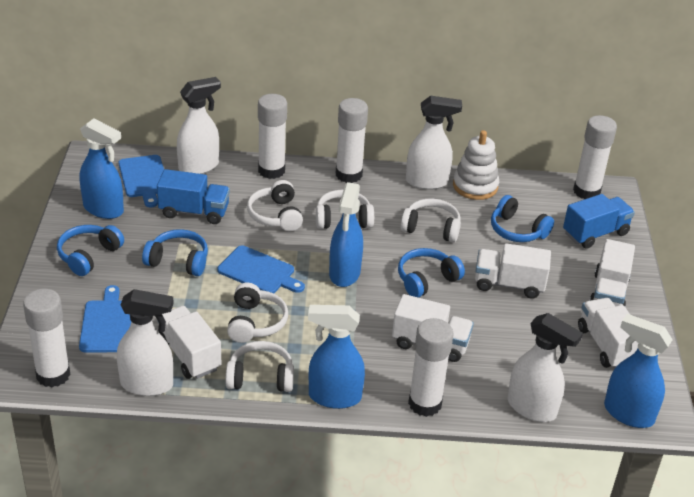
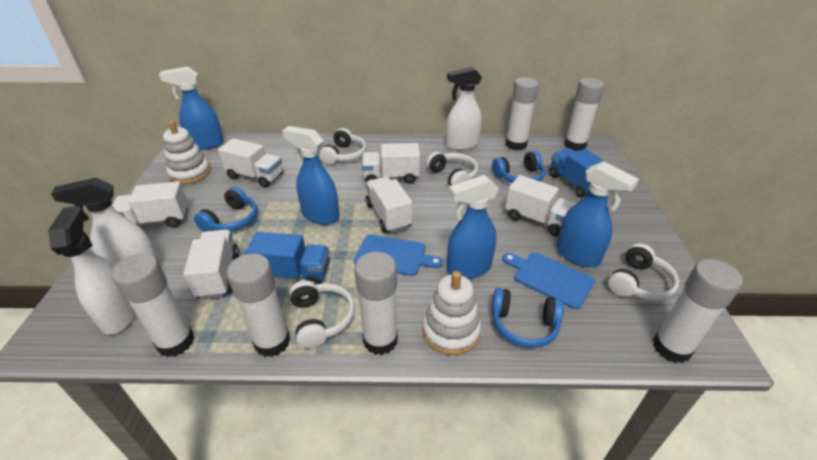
blue cutting board: 3 -> 2
blue headphones: 4 -> 3
white glue stick: 5 -> 6
white headphones: 5 -> 4
white spray bottle: 4 -> 3
white stacking toy: 1 -> 2
white truck: 5 -> 6

